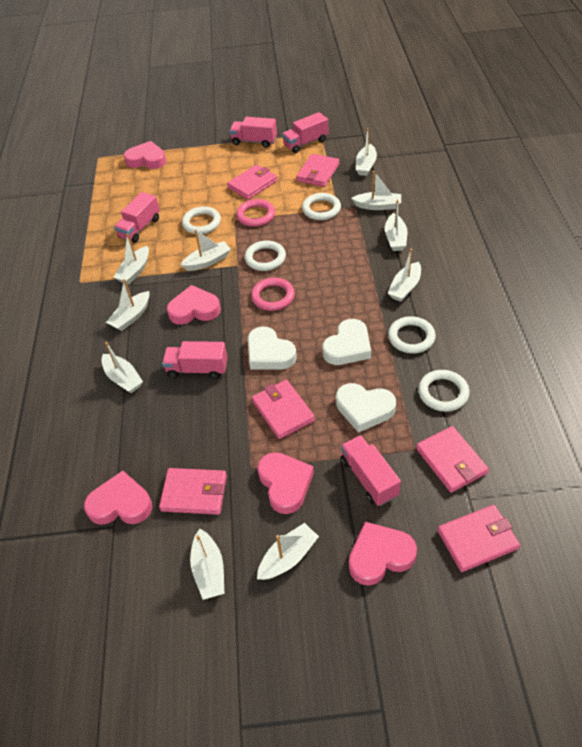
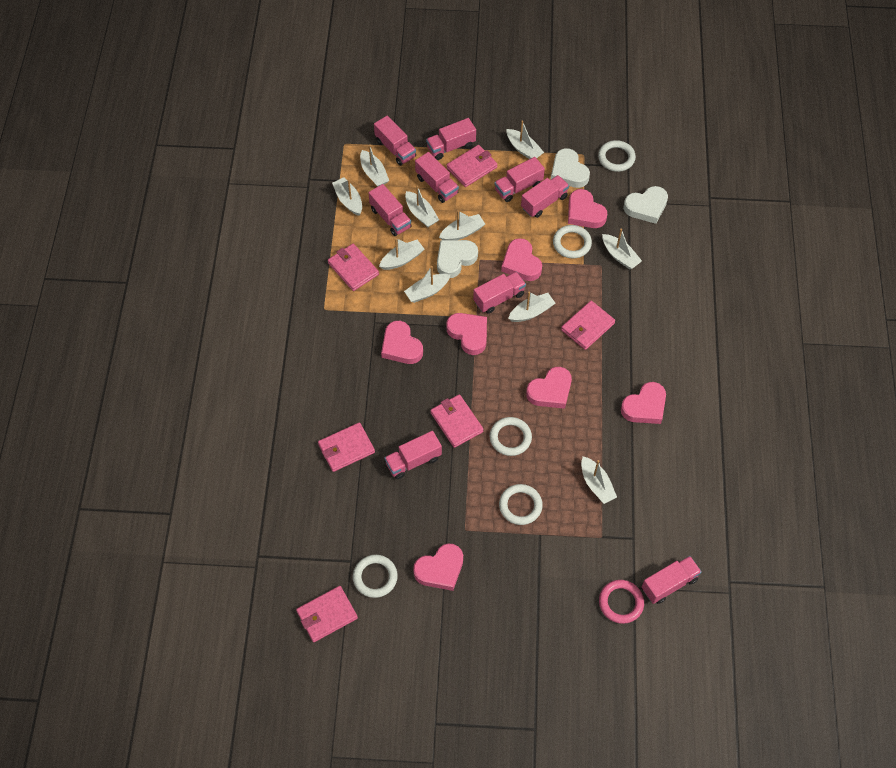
pink heart: 5 -> 7
pink ring: 2 -> 1
pink truck: 5 -> 9

